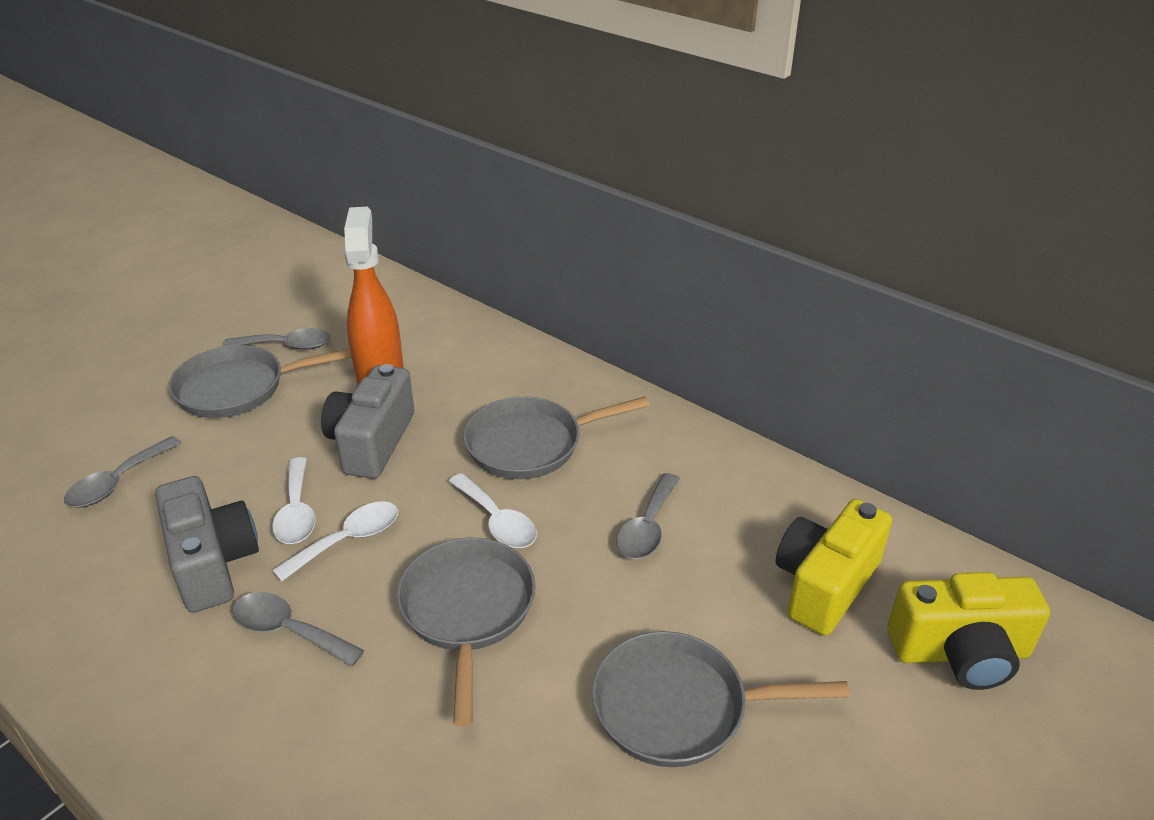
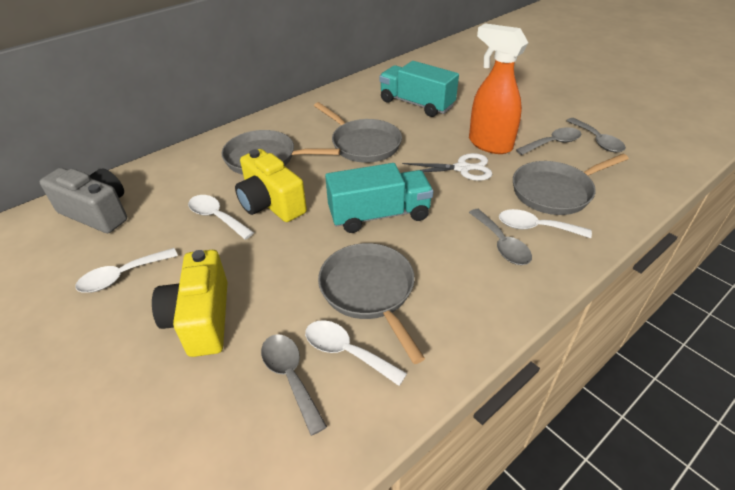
grey camera: 2 -> 1
turquoise truck: 0 -> 2
white scissors: 0 -> 1
white spoon: 3 -> 4

